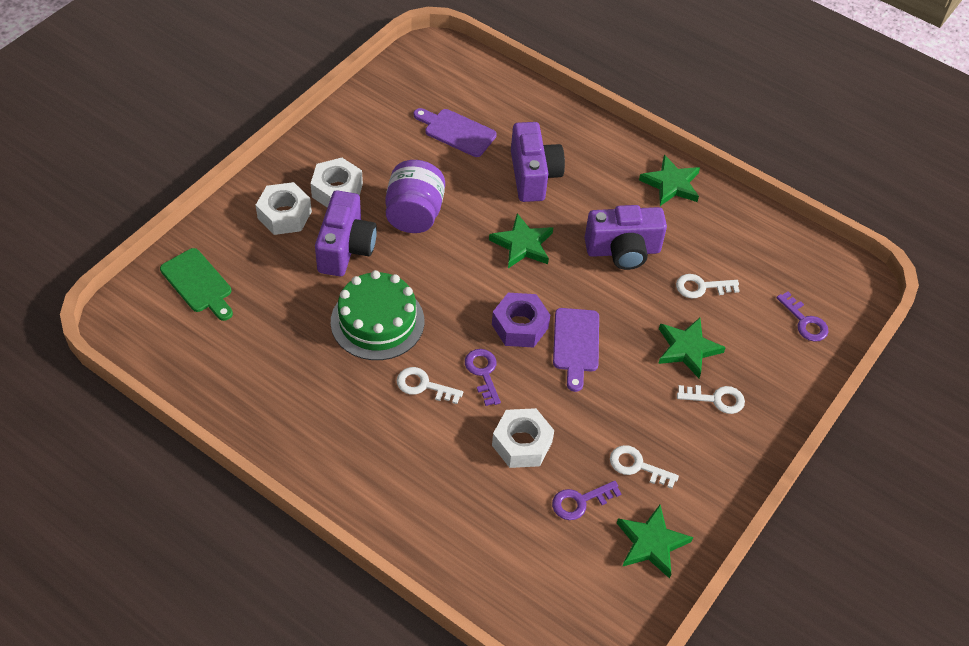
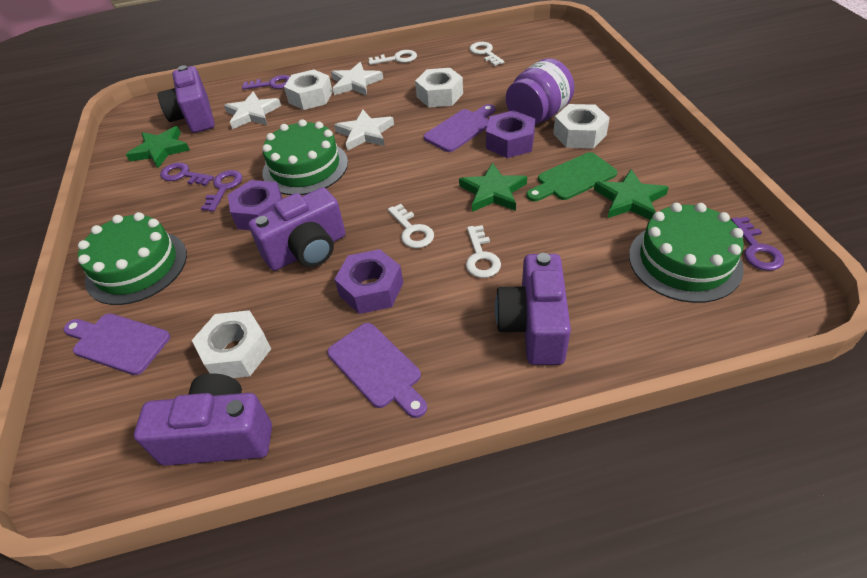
green cake: 1 -> 3
green star: 4 -> 3
purple camera: 3 -> 4
purple cutting board: 2 -> 3
purple key: 3 -> 4
purple nut: 1 -> 3
white nut: 3 -> 4
white star: 0 -> 3

